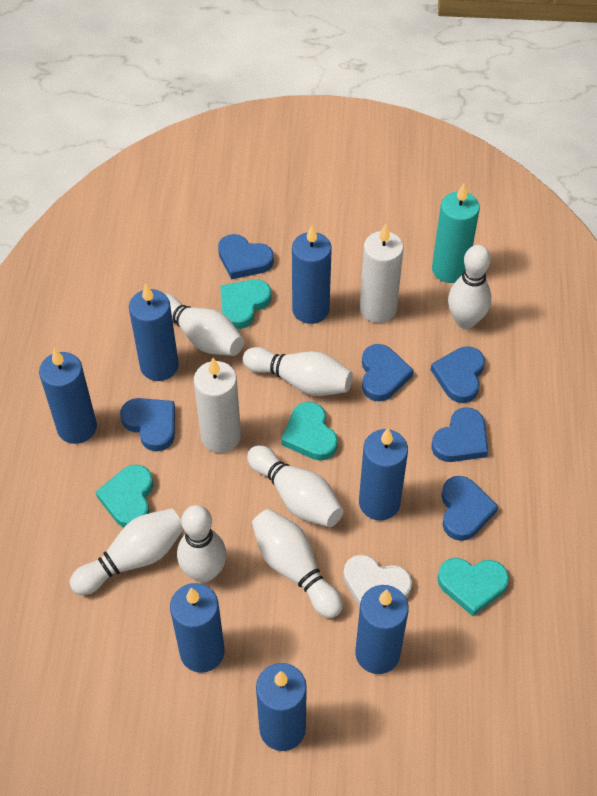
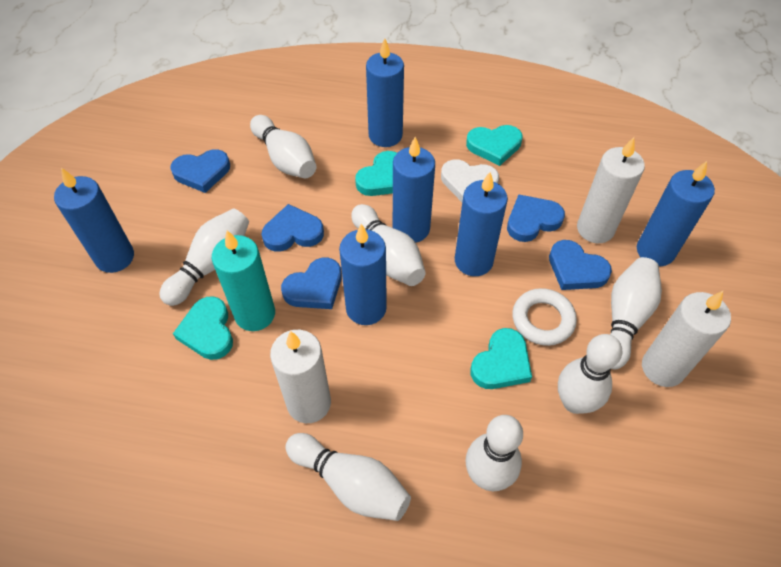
blue candle: 7 -> 6
blue heart: 6 -> 5
white candle: 2 -> 3
white ring: 0 -> 1

